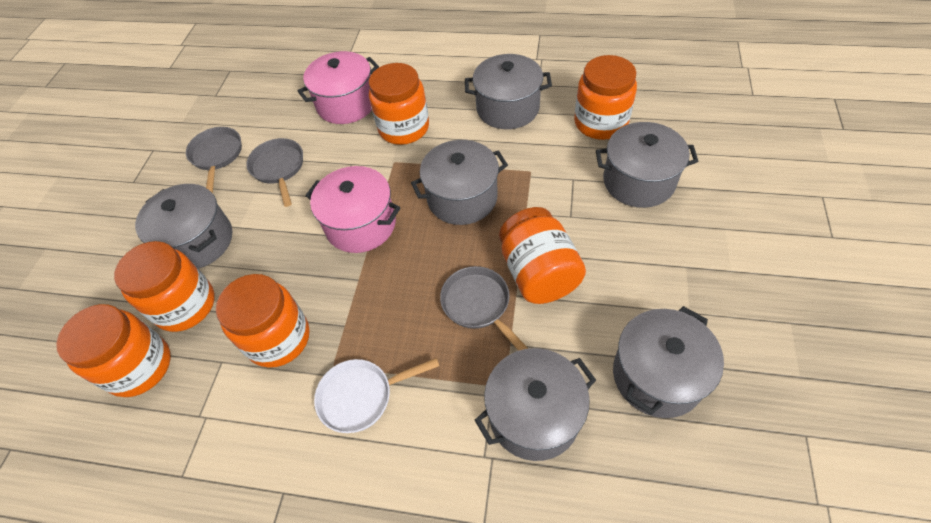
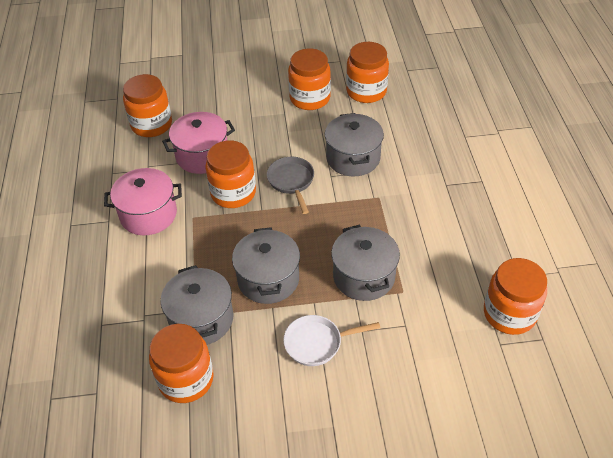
grey pan: 3 -> 1
grey pot: 6 -> 4

